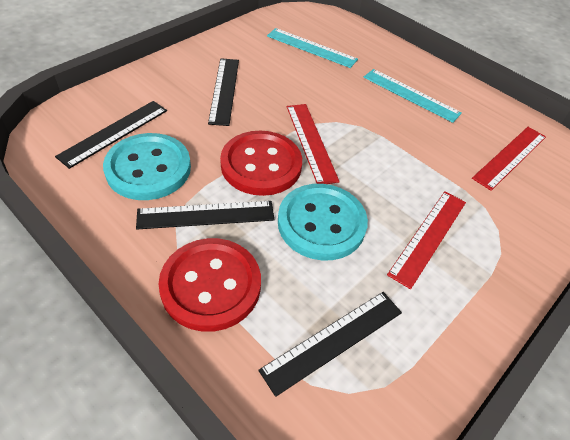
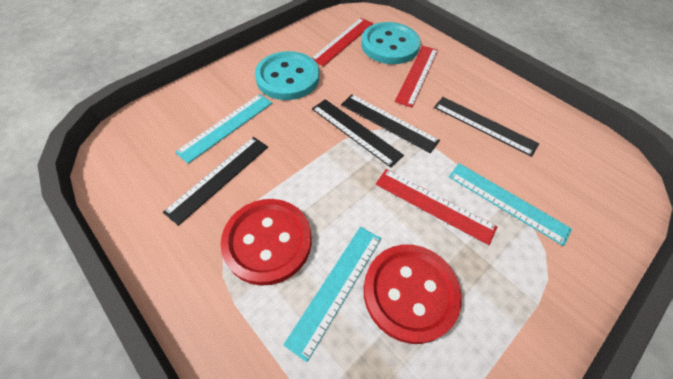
turquoise ruler: 2 -> 3

